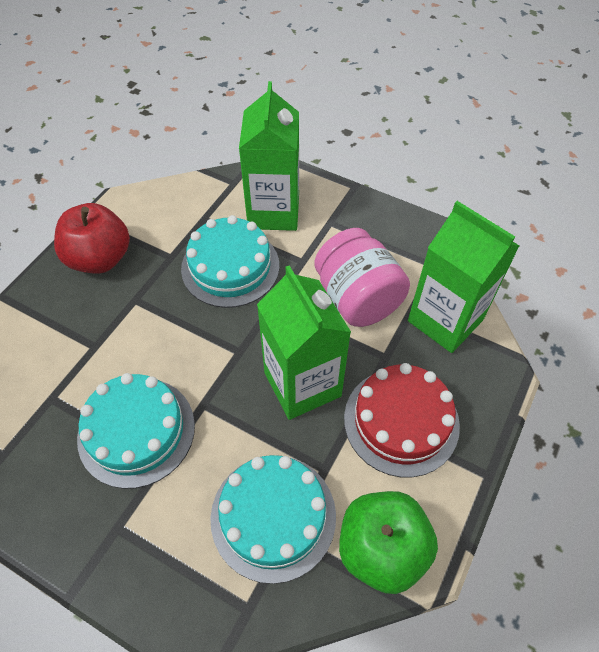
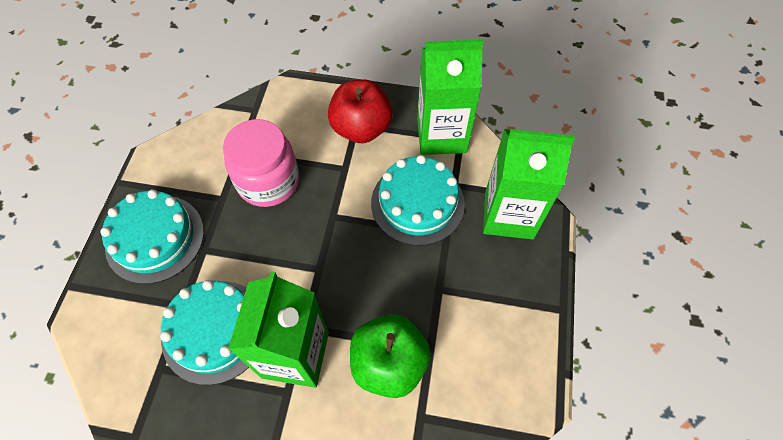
red cake: 1 -> 0

